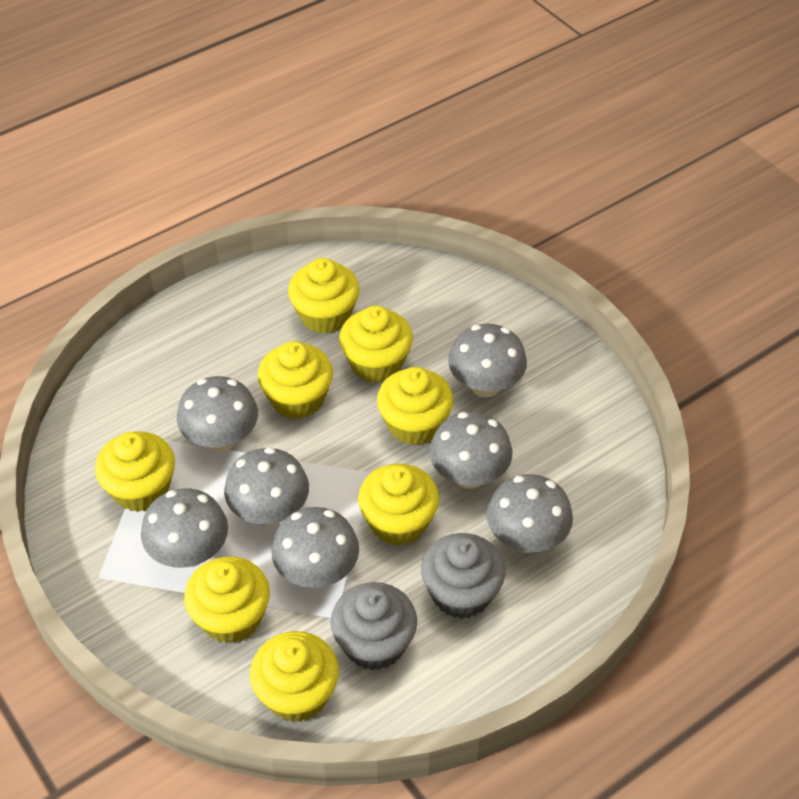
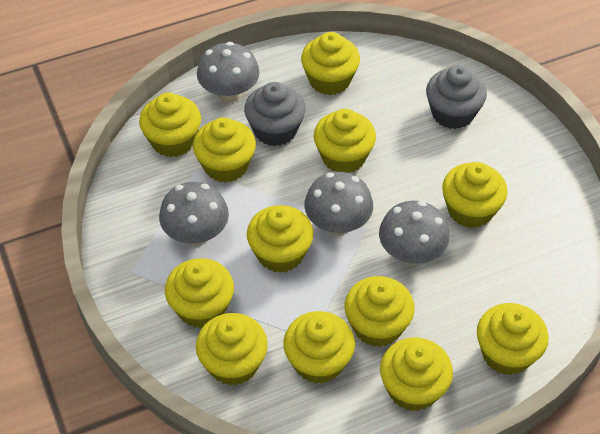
grey mushroom: 7 -> 4
yellow cupcake: 8 -> 12

